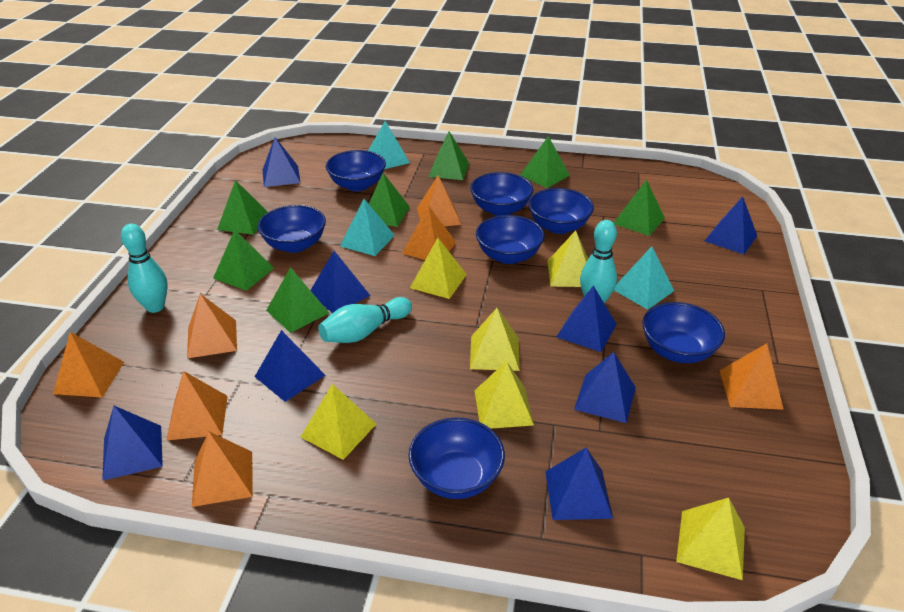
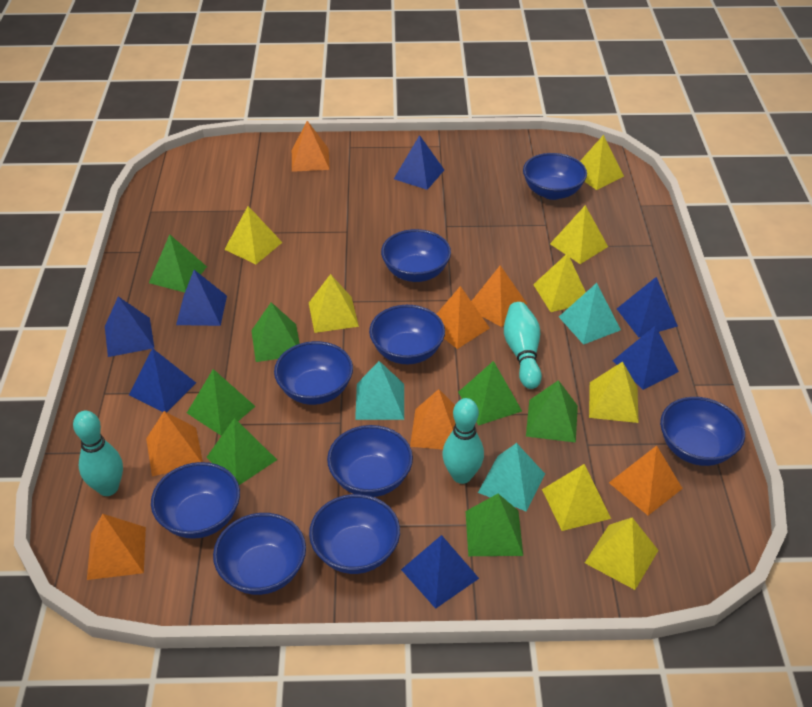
blue bowl: 7 -> 9
blue pyramid: 8 -> 7
yellow pyramid: 6 -> 8

